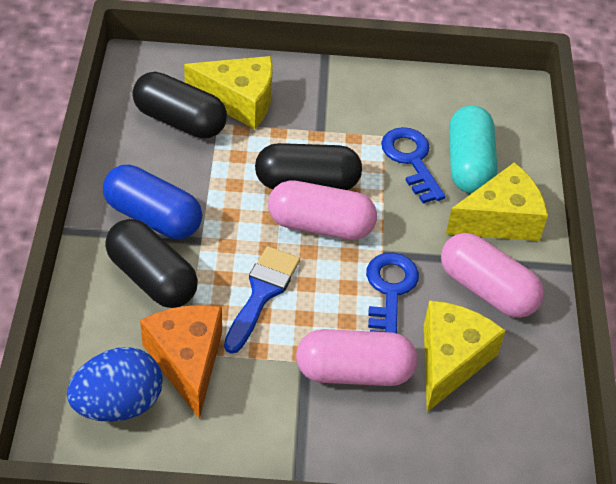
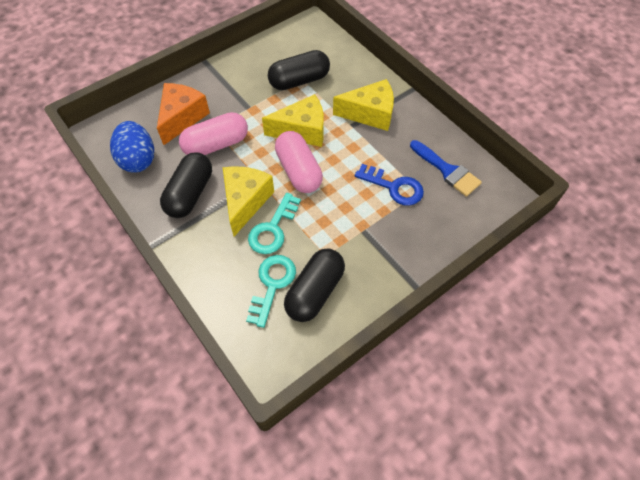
blue capsule: 1 -> 0
blue key: 2 -> 1
pink capsule: 3 -> 2
turquoise capsule: 1 -> 0
turquoise key: 0 -> 2

